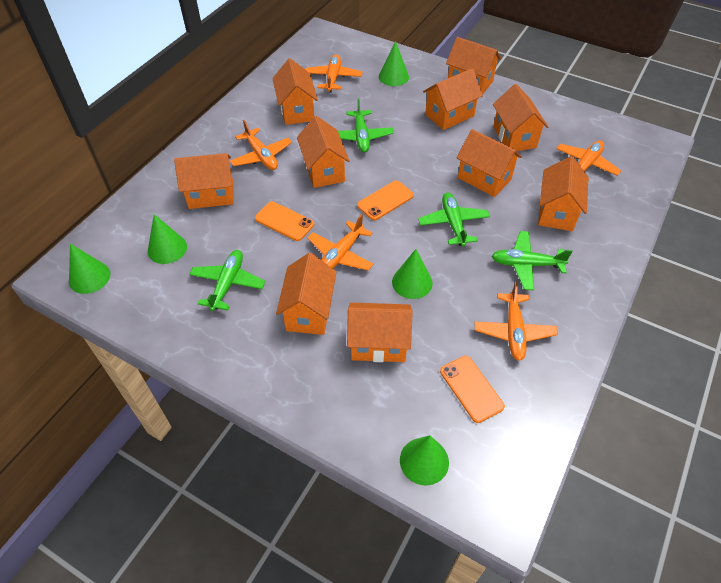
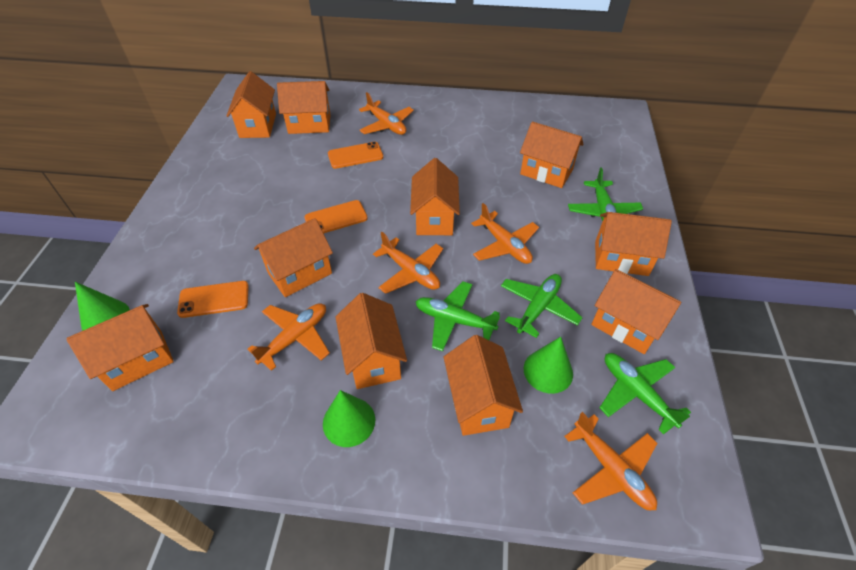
green cone: 5 -> 3

